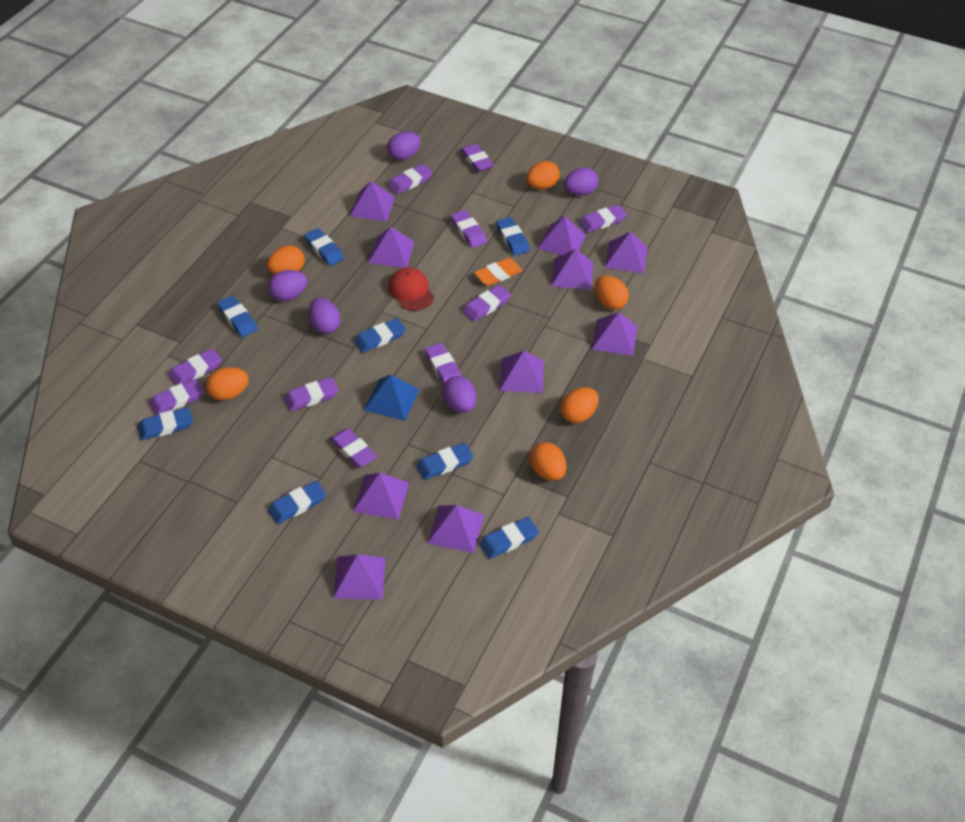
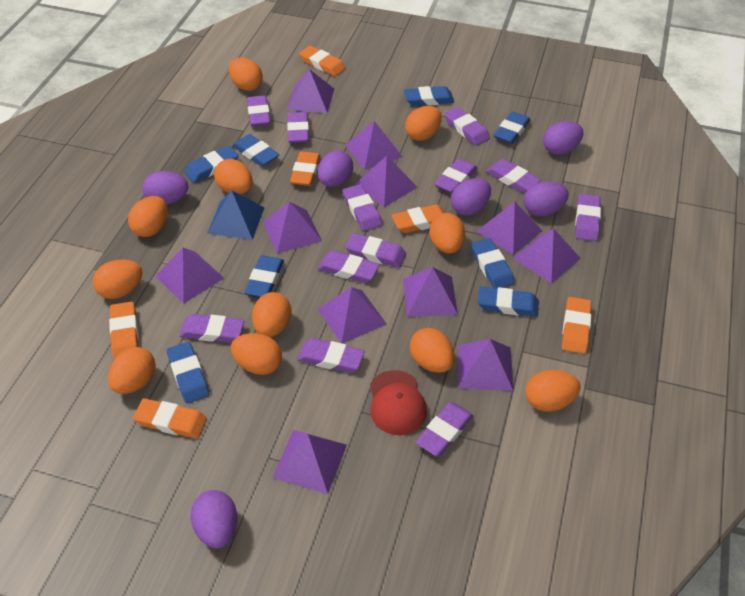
orange egg: 6 -> 11
orange eraser: 1 -> 6
purple egg: 5 -> 6
purple eraser: 10 -> 12
purple pyramid: 10 -> 11

